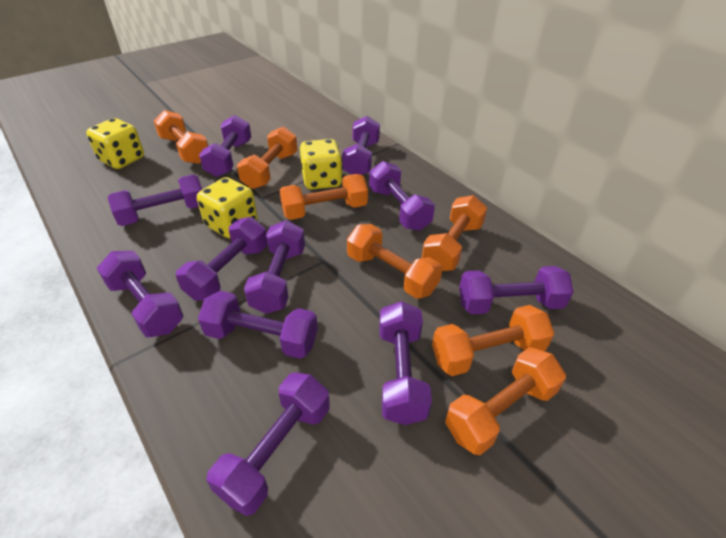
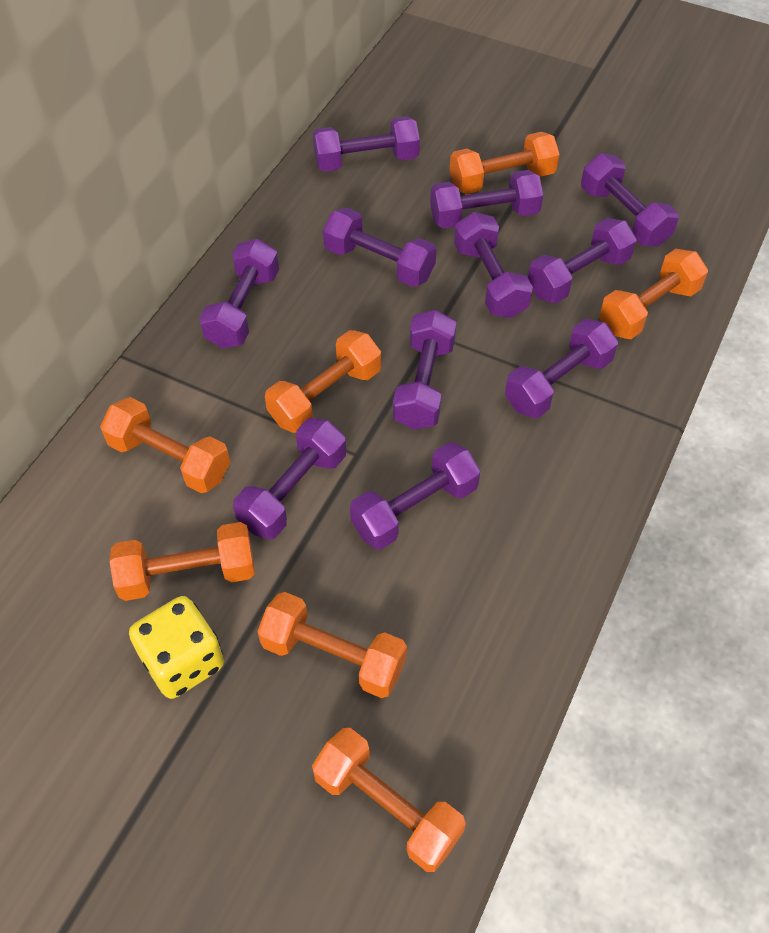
yellow dice: 3 -> 1

